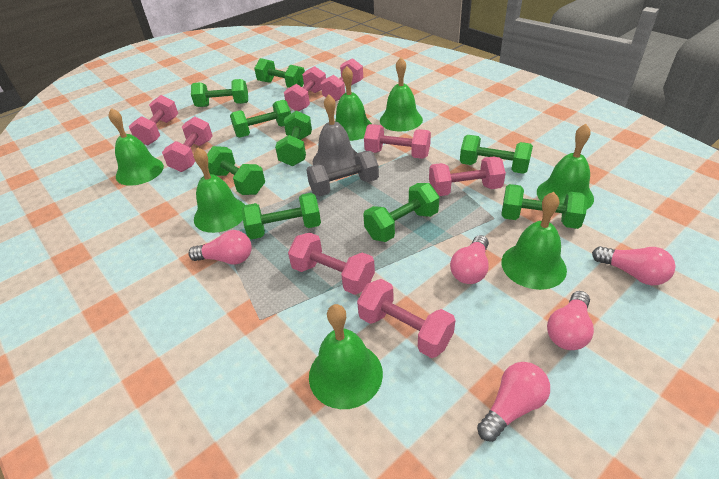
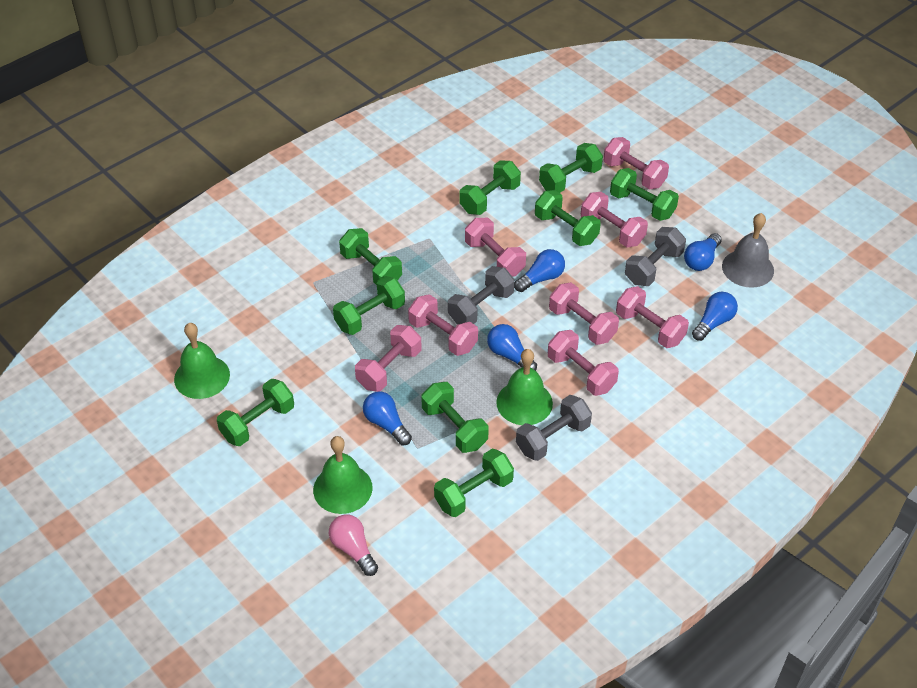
blue light bulb: 0 -> 5
green bell: 7 -> 3
grey dumbbell: 1 -> 3
pink light bulb: 5 -> 1

